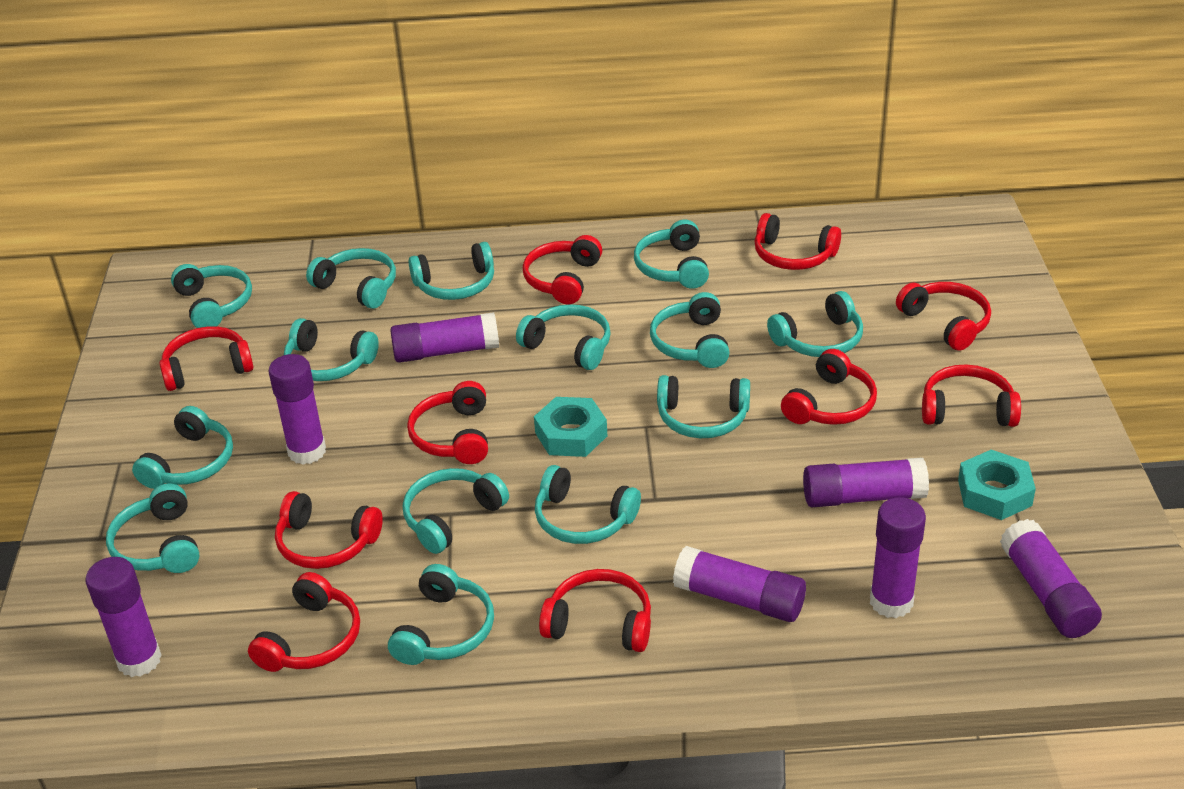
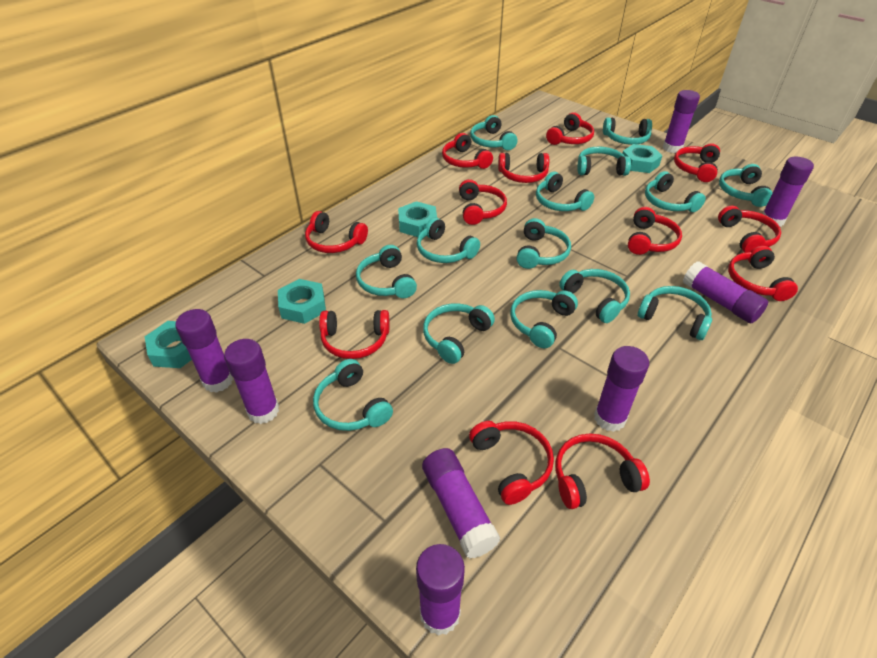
purple glue stick: 7 -> 8
red headphones: 10 -> 12
turquoise nut: 2 -> 4

